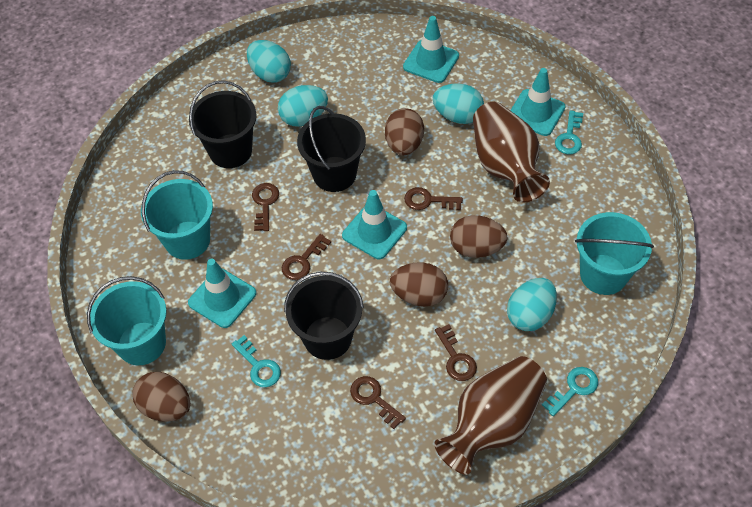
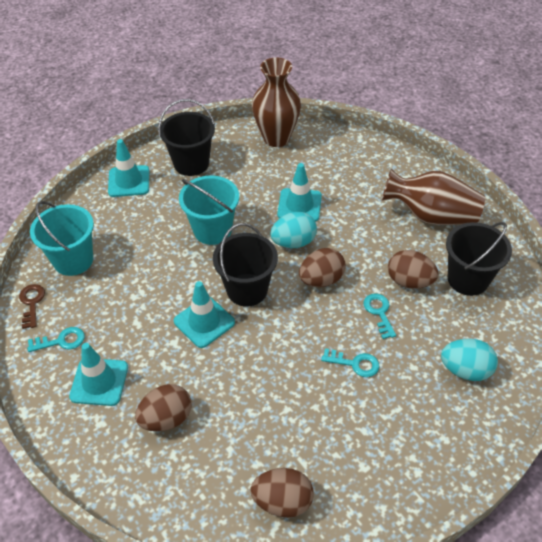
brown key: 5 -> 1
turquoise bucket: 3 -> 2
turquoise egg: 4 -> 2

